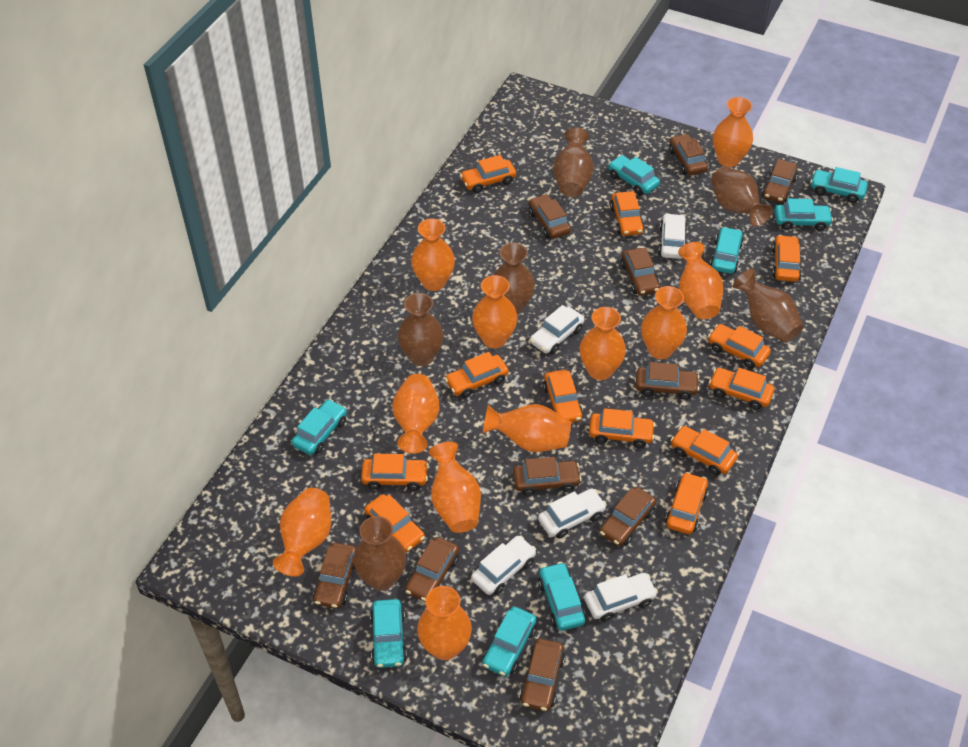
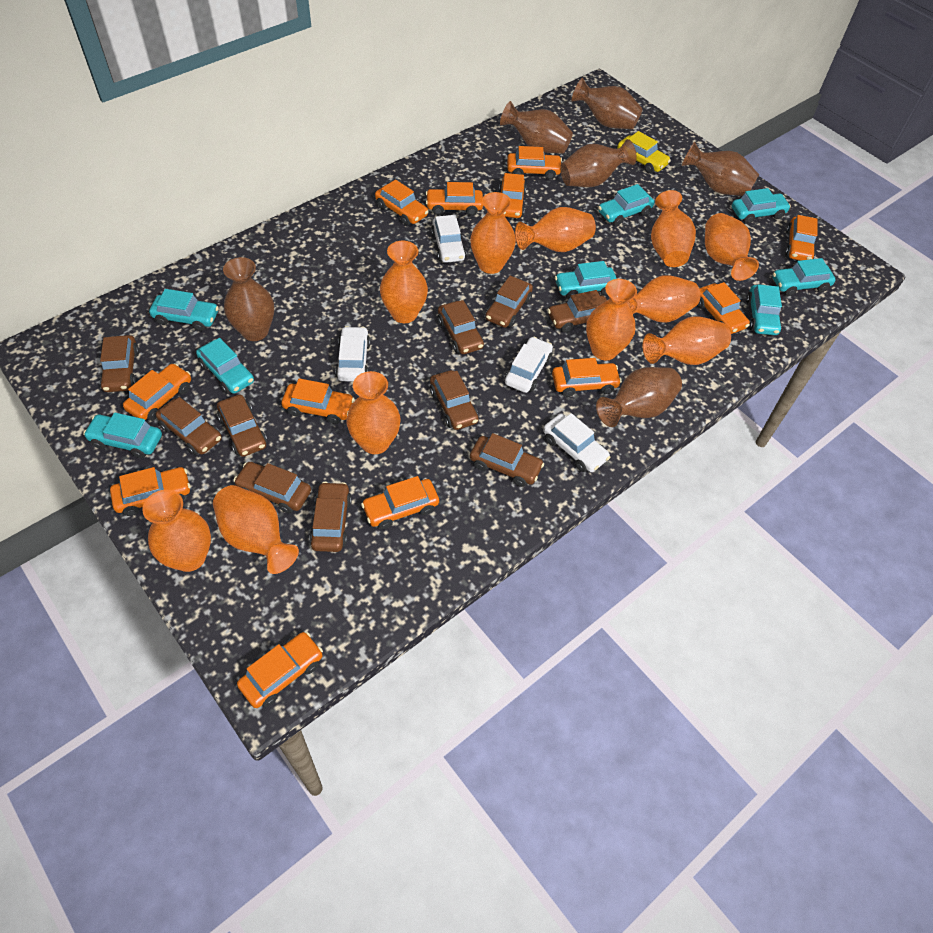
white car: 5 -> 4
yellow car: 0 -> 1

